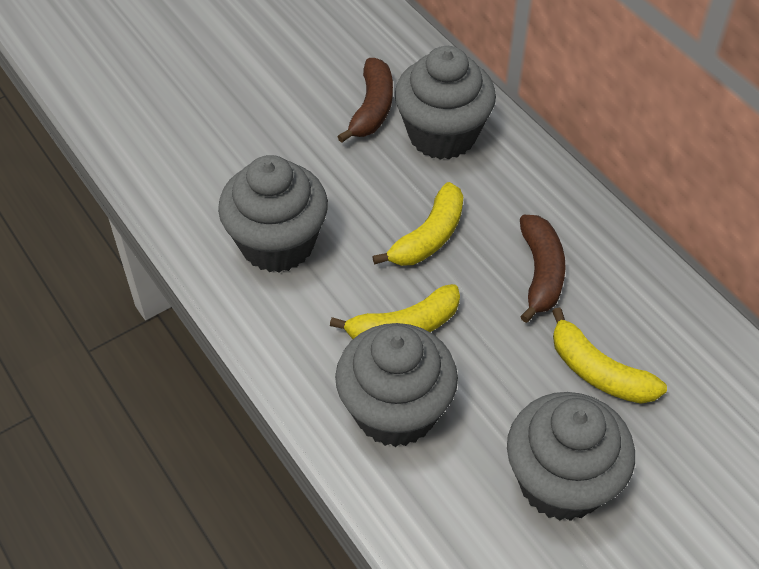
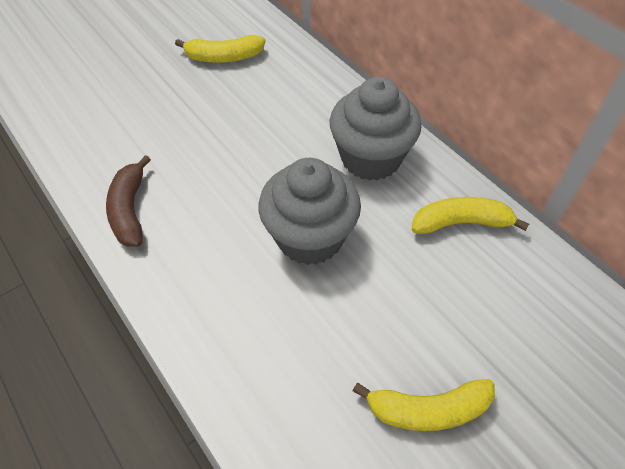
brown banana: 2 -> 1
grey cupcake: 4 -> 2

